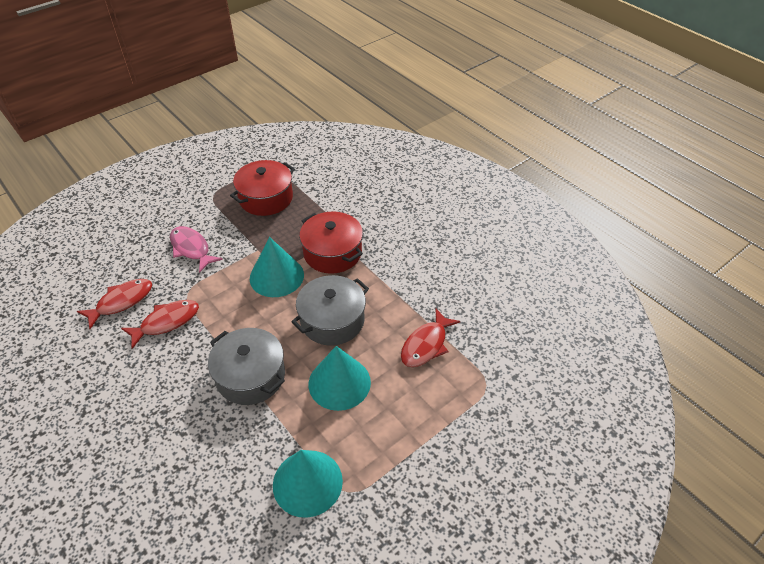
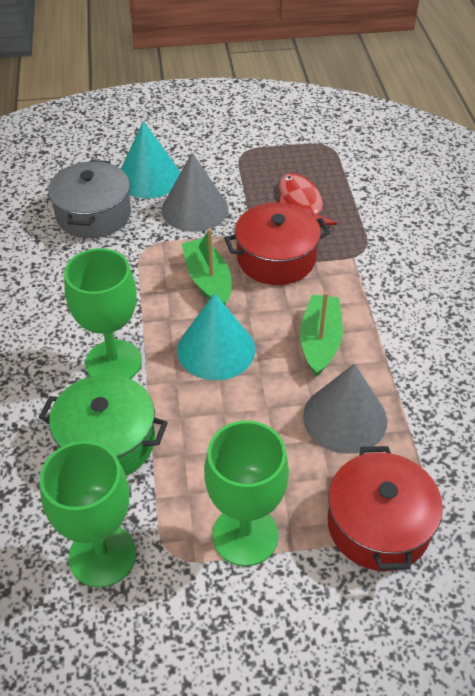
green boat: 0 -> 2
green goblet: 0 -> 3
green pot: 0 -> 1
grey cone: 0 -> 2
grey pot: 2 -> 1
pink fish: 1 -> 0
red fish: 3 -> 1
turquoise cone: 3 -> 2

